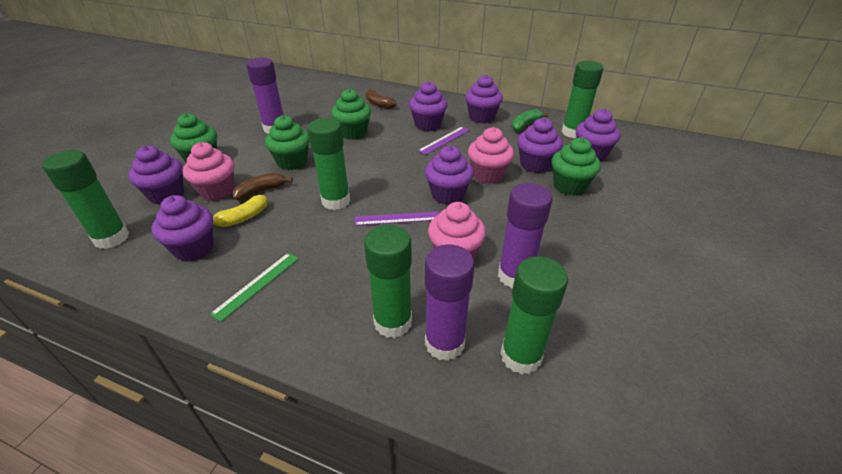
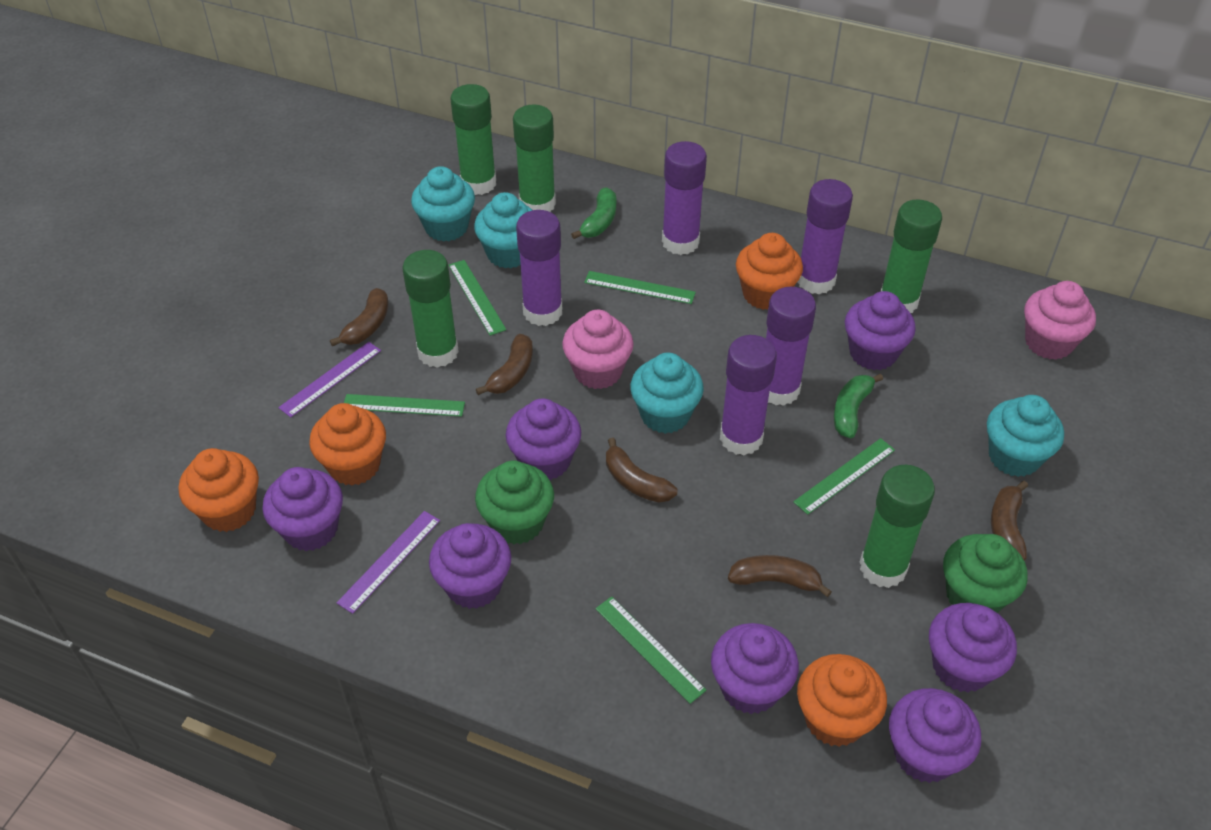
brown banana: 2 -> 5
green banana: 1 -> 2
green cupcake: 4 -> 2
green ruler: 1 -> 5
orange cupcake: 0 -> 4
pink cupcake: 3 -> 2
purple glue stick: 3 -> 5
turquoise cupcake: 0 -> 4
yellow banana: 1 -> 0

